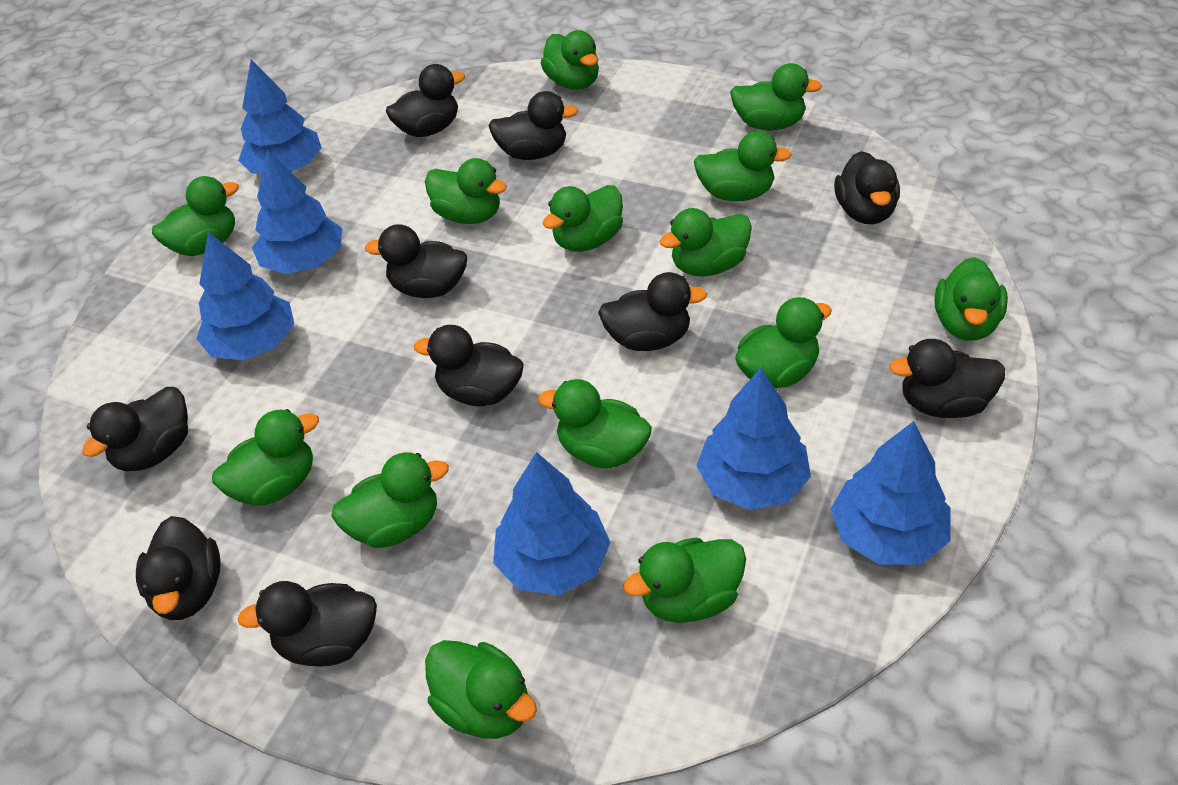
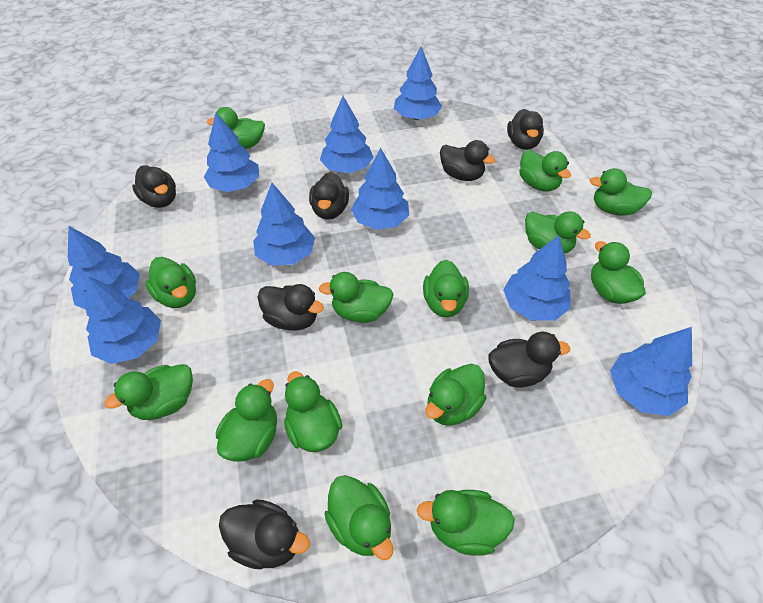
black duck: 10 -> 7
blue tree: 6 -> 9

